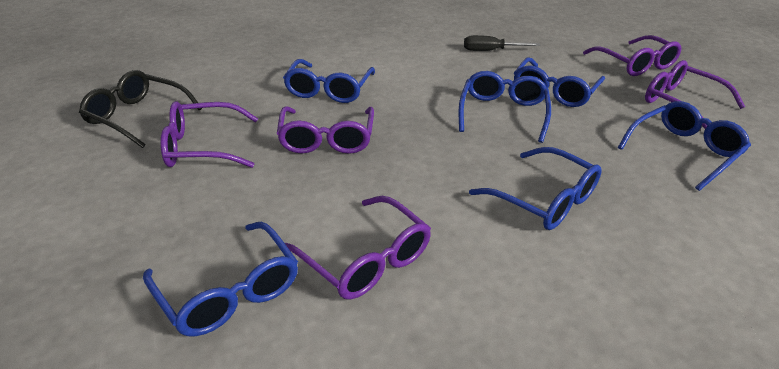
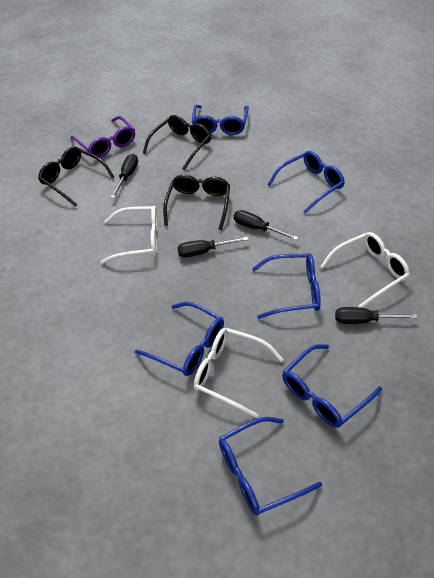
black glasses: 1 -> 3
black screwdriver: 1 -> 4
purple glasses: 5 -> 1
white glasses: 0 -> 3

